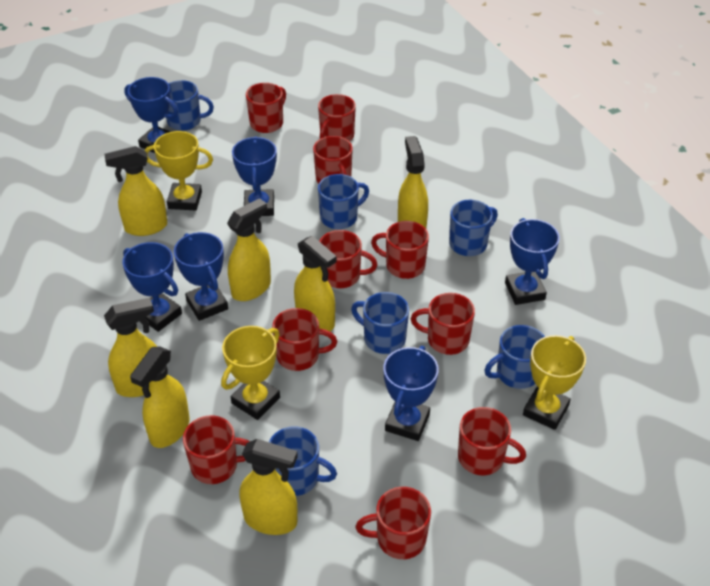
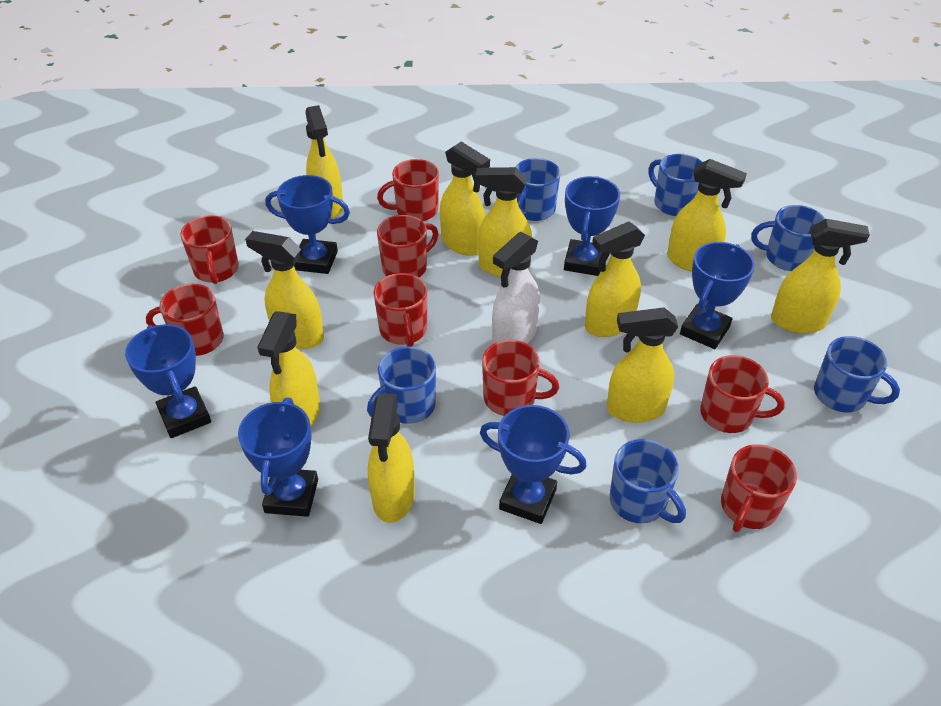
red mug: 10 -> 8
white spray bottle: 0 -> 1
yellow spray bottle: 7 -> 10
yellow trophy: 3 -> 0

